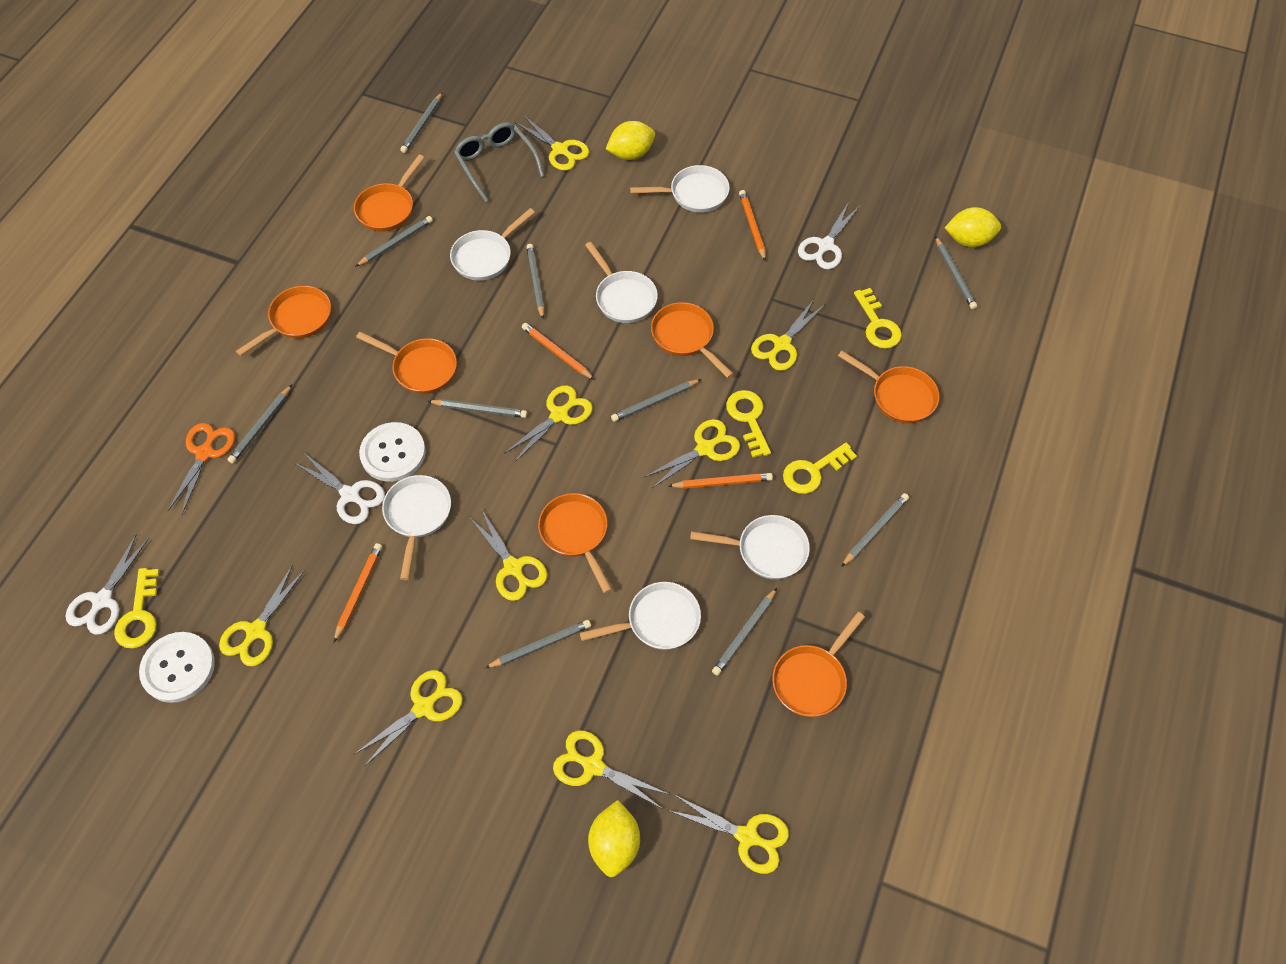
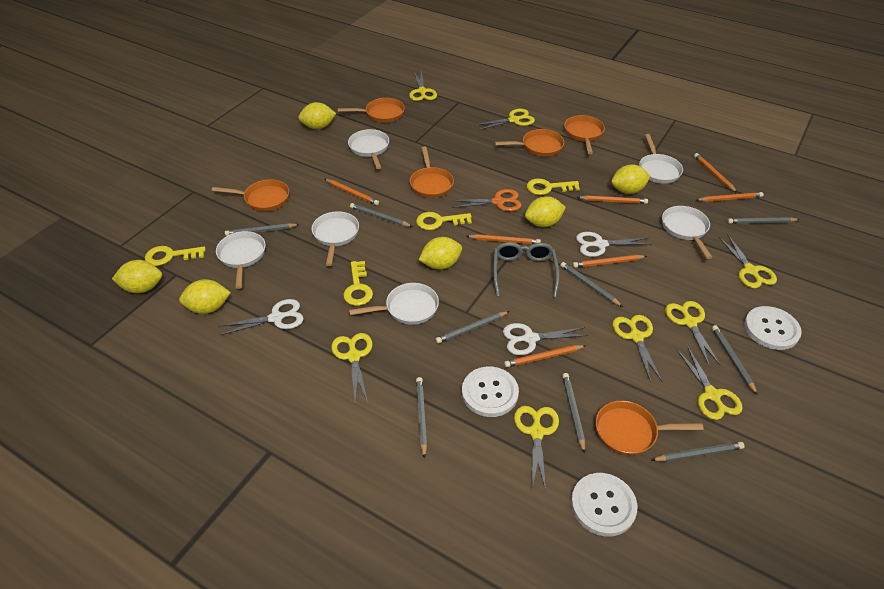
grey pencil: 10 -> 9
orange pan: 7 -> 6
orange pencil: 4 -> 7
white button: 2 -> 3
yellow lemon: 3 -> 6
yellow scissors: 9 -> 8

